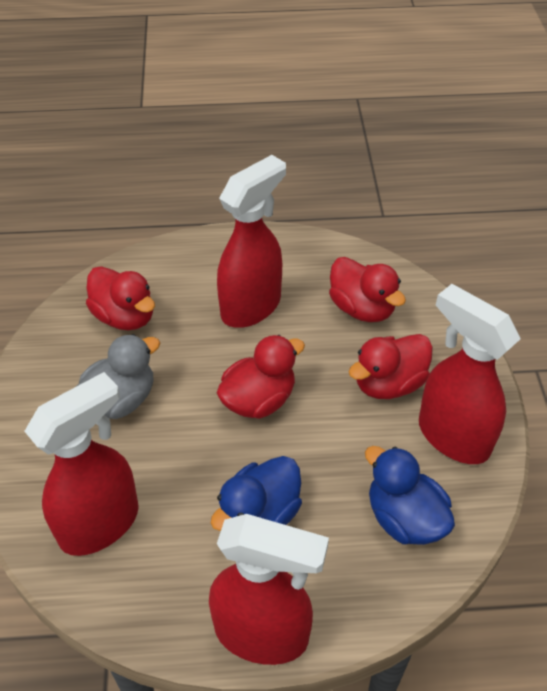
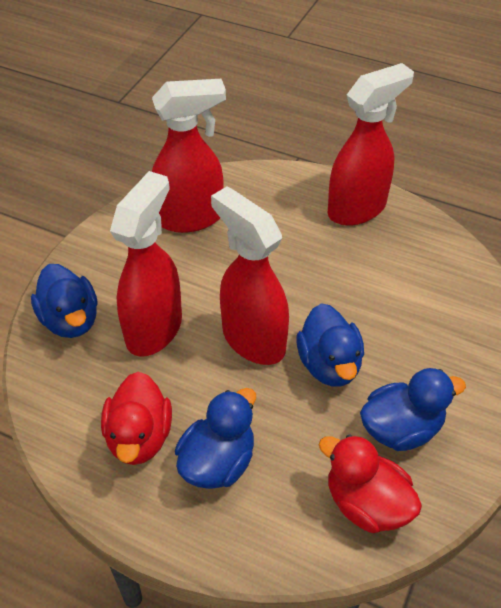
blue duck: 2 -> 4
grey duck: 1 -> 0
red duck: 4 -> 2

